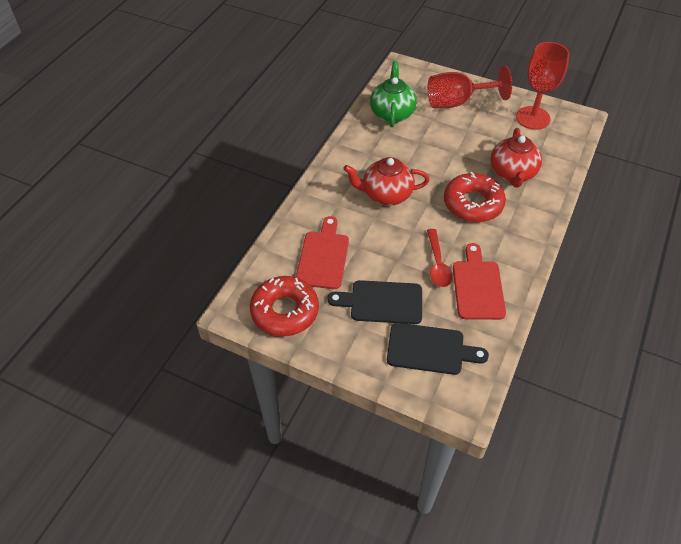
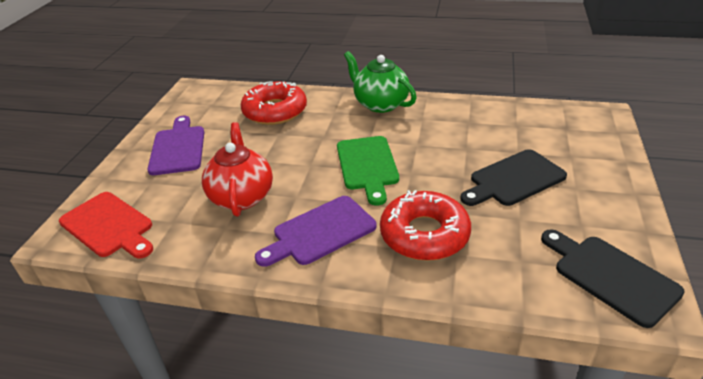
green cutting board: 0 -> 1
purple cutting board: 0 -> 2
red cutting board: 2 -> 1
red goblet: 2 -> 0
red spoon: 1 -> 0
red teapot: 2 -> 1

